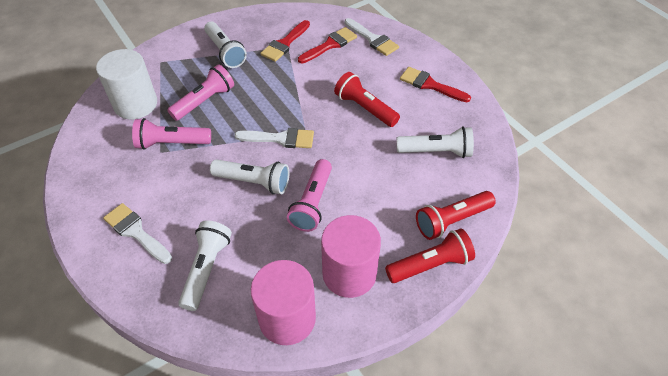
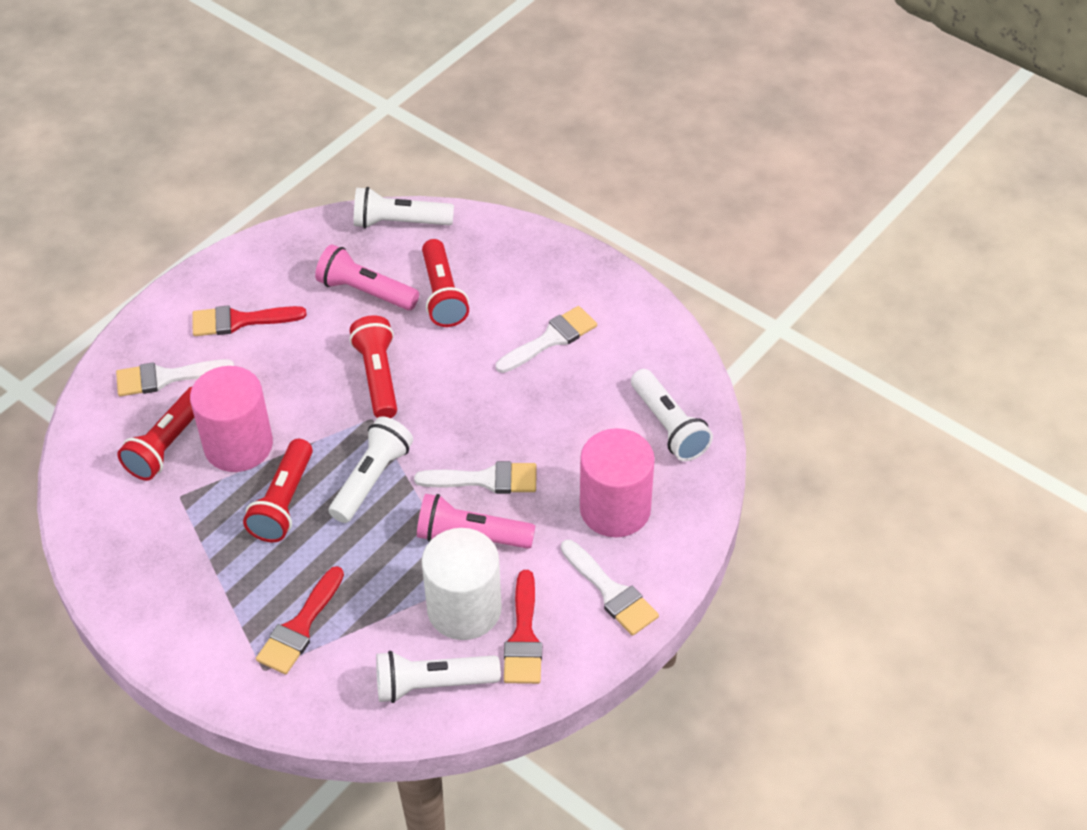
pink flashlight: 3 -> 2
red flashlight: 3 -> 4
white brush: 3 -> 4

